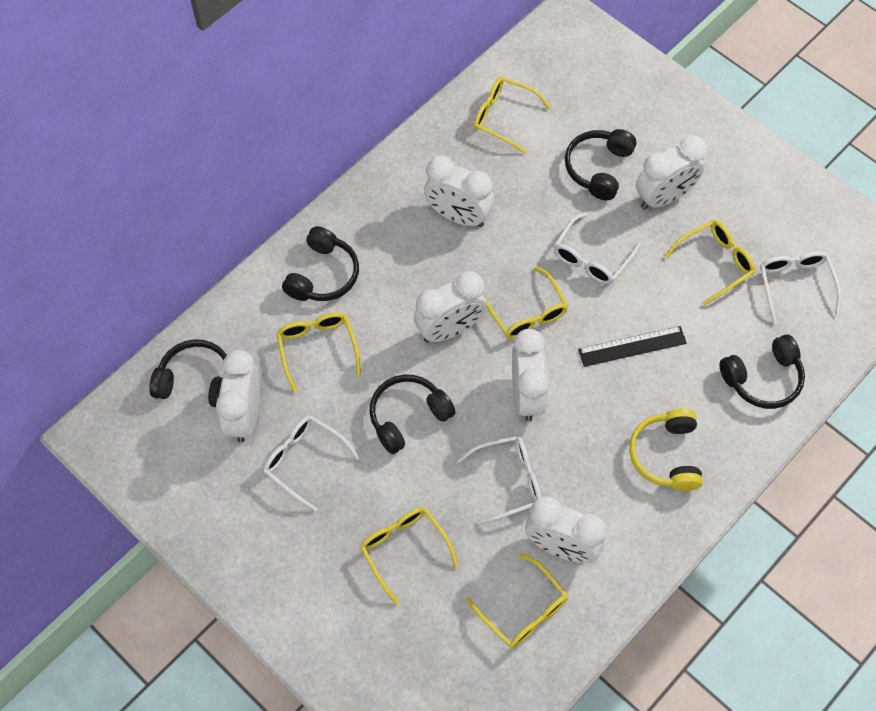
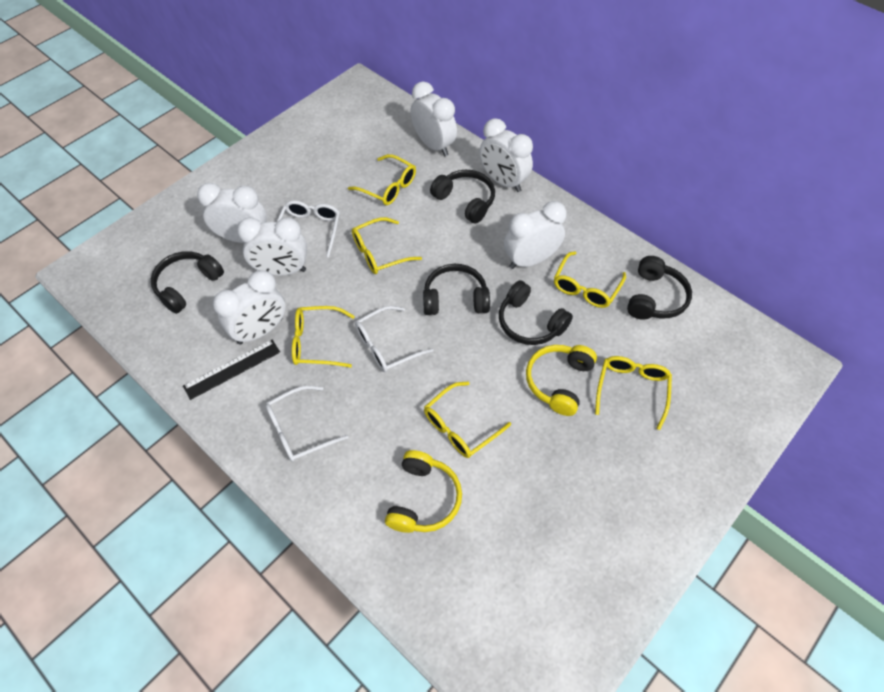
white glasses: 4 -> 3
yellow headphones: 1 -> 2

